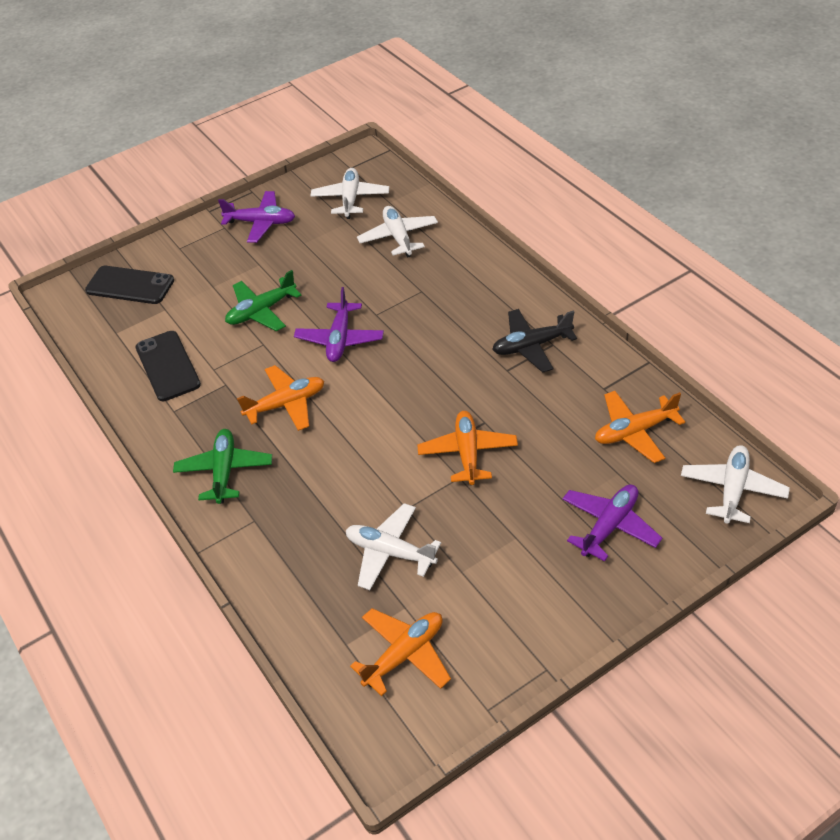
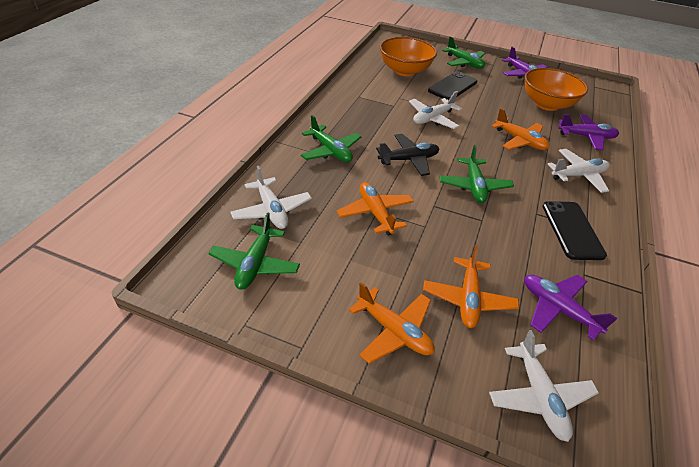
green plane: 2 -> 4
orange bowl: 0 -> 2

